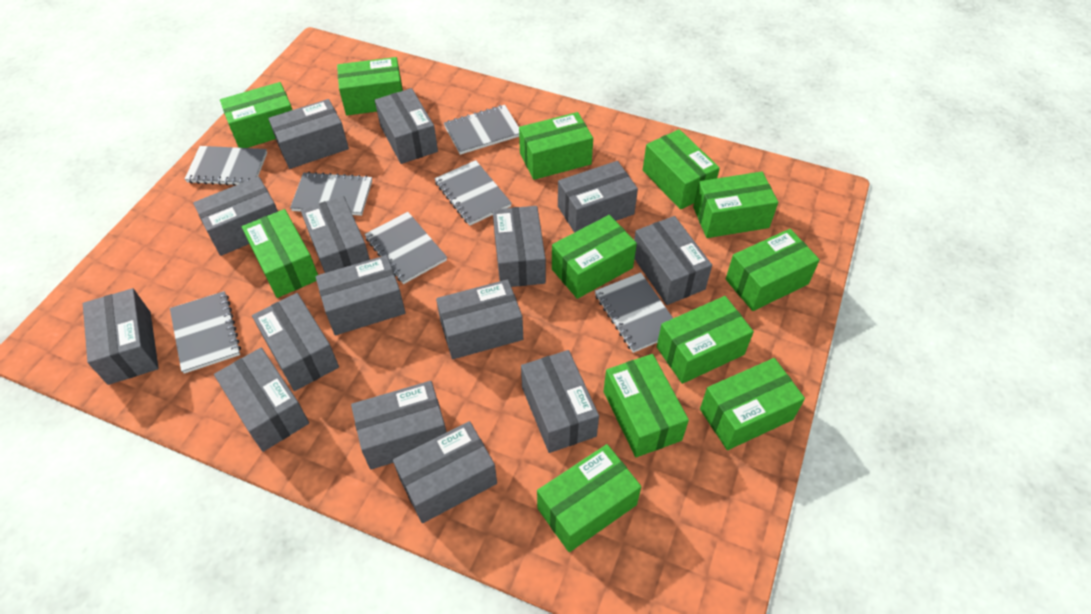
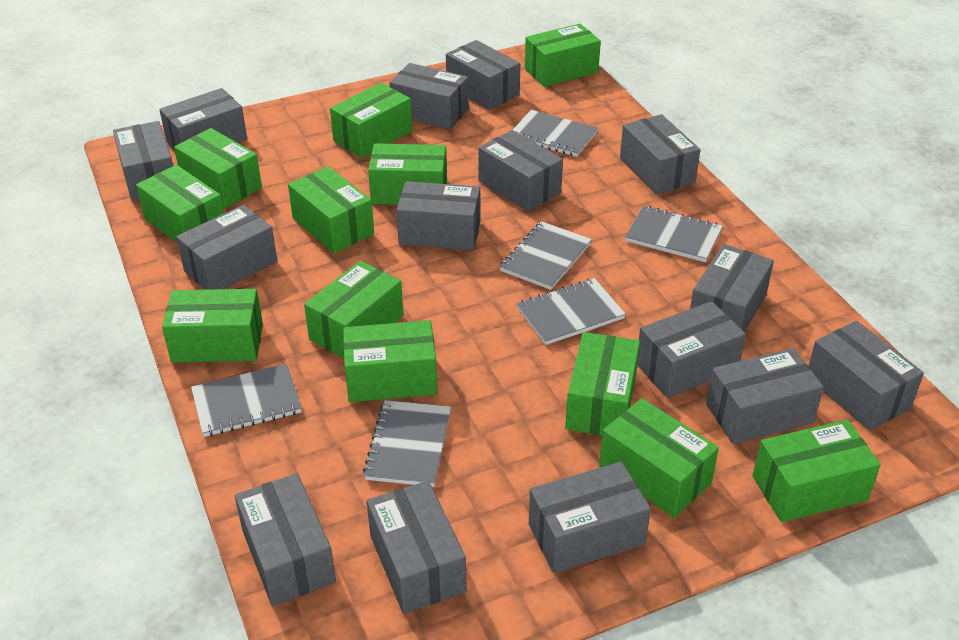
grey notebook: 7 -> 6

